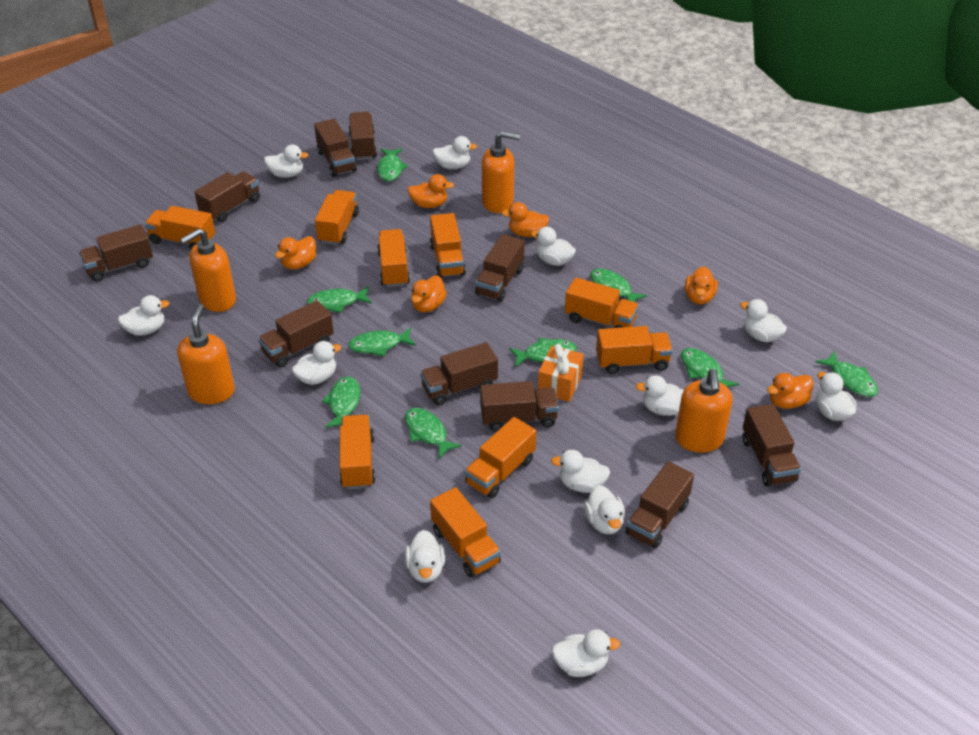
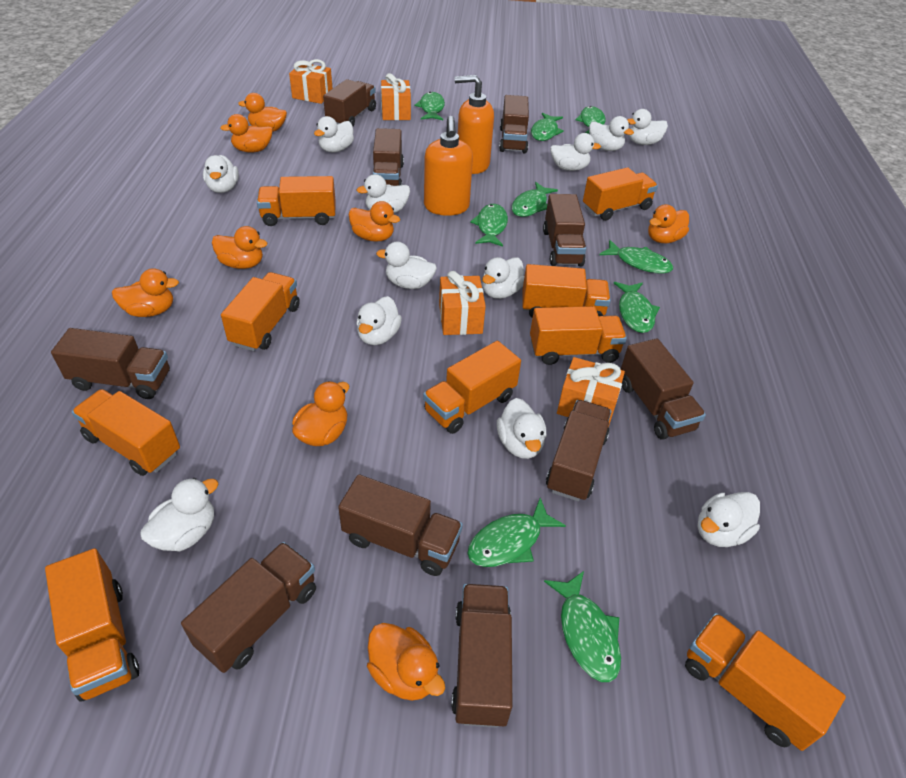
orange duck: 6 -> 8
orange gift: 1 -> 4
orange soap dispenser: 4 -> 2

